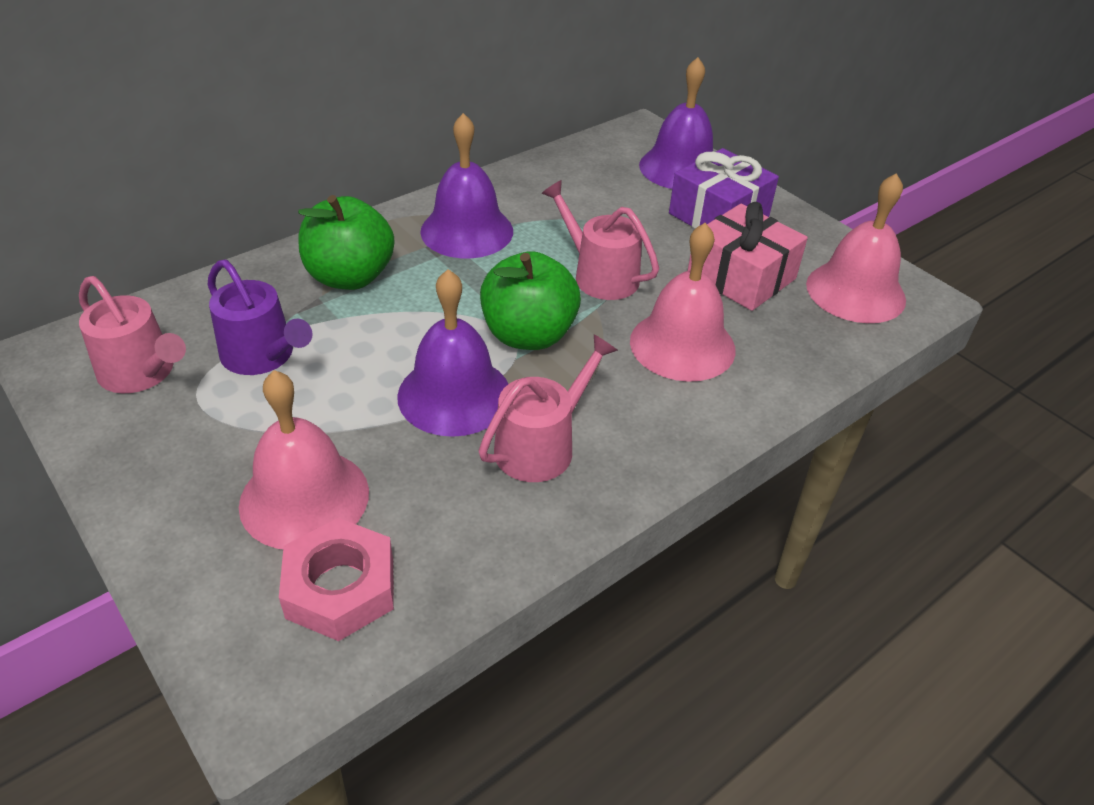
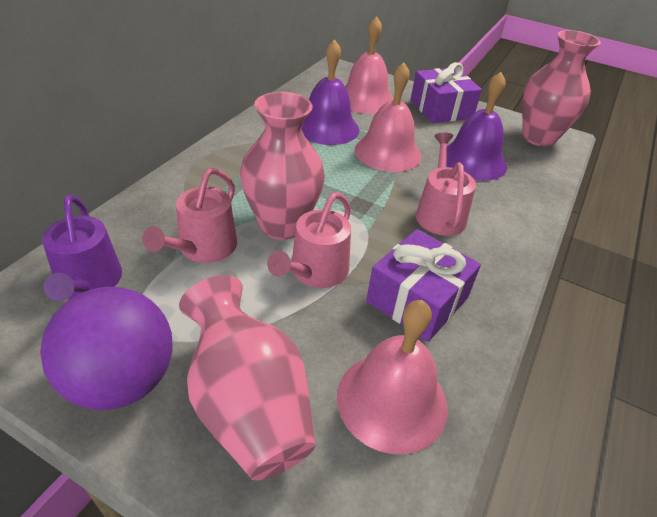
green apple: 2 -> 0
pink gift: 1 -> 0
pink nut: 1 -> 0
pink vase: 0 -> 3
purple ball: 0 -> 1
purple bell: 3 -> 2
purple gift: 1 -> 2

